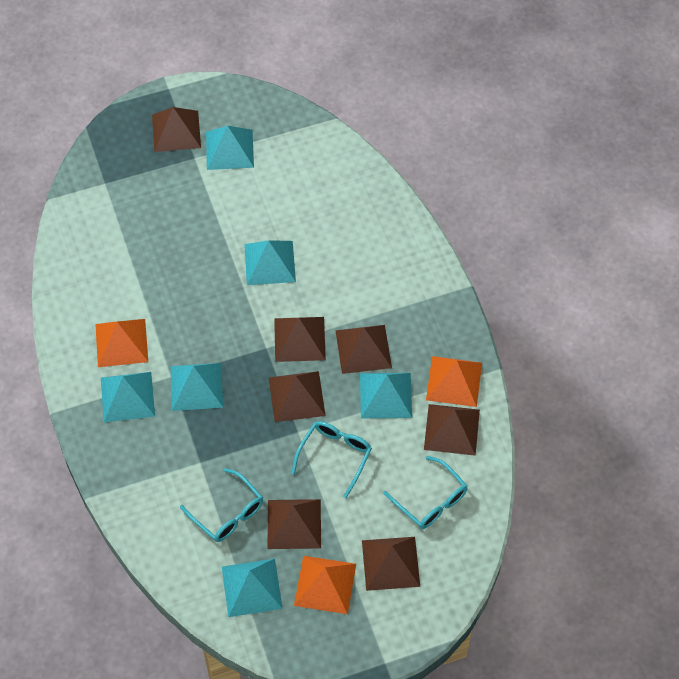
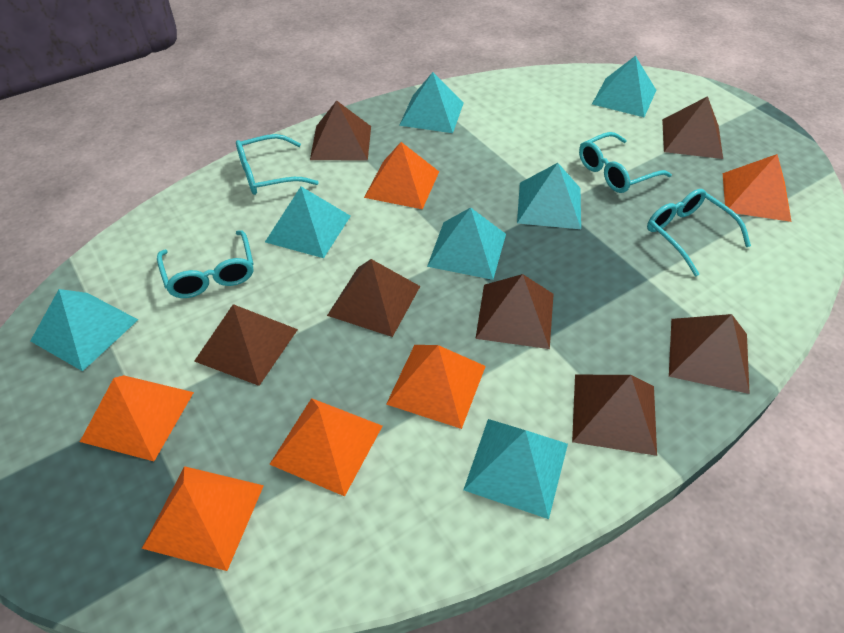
orange pyramid: 3 -> 6
turquoise glasses: 3 -> 4
turquoise pyramid: 6 -> 7

